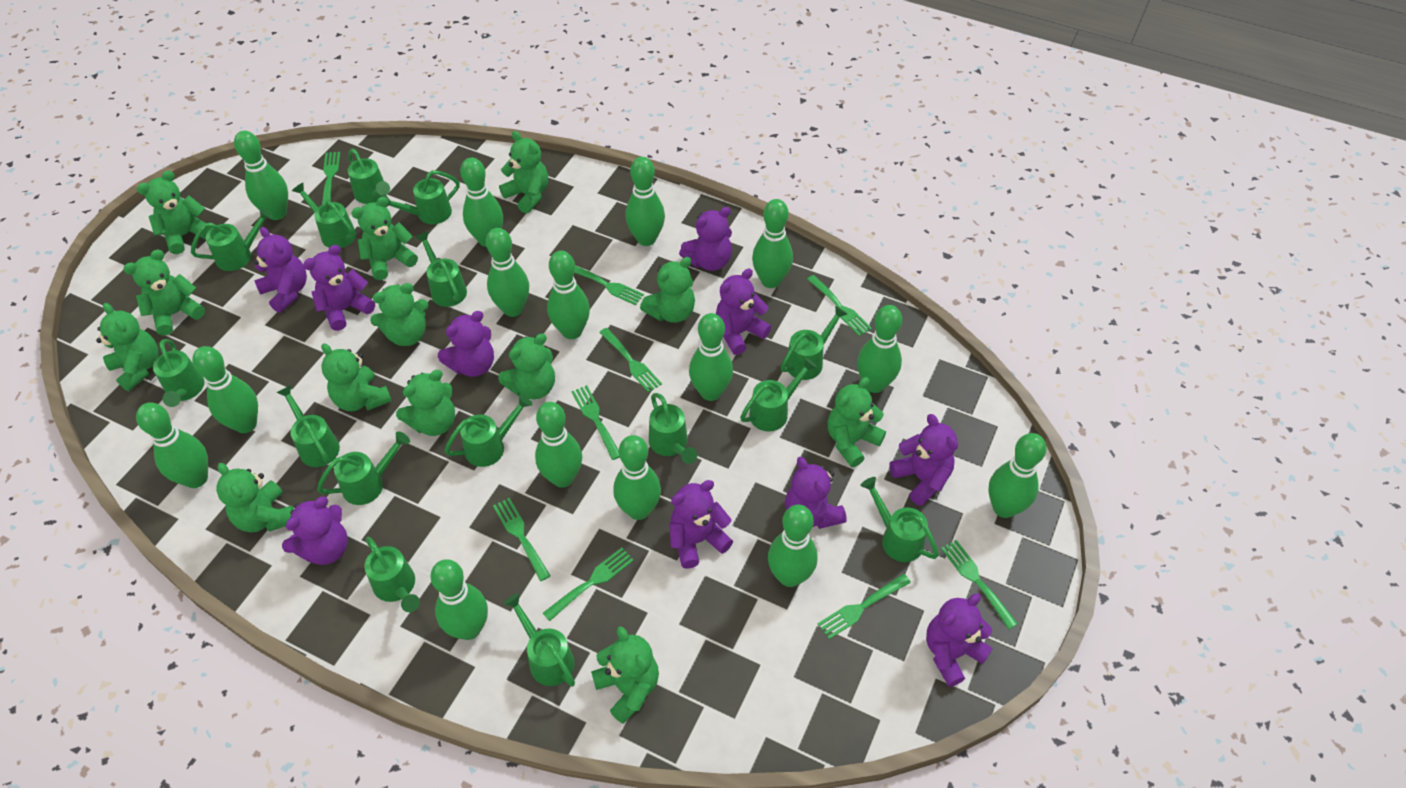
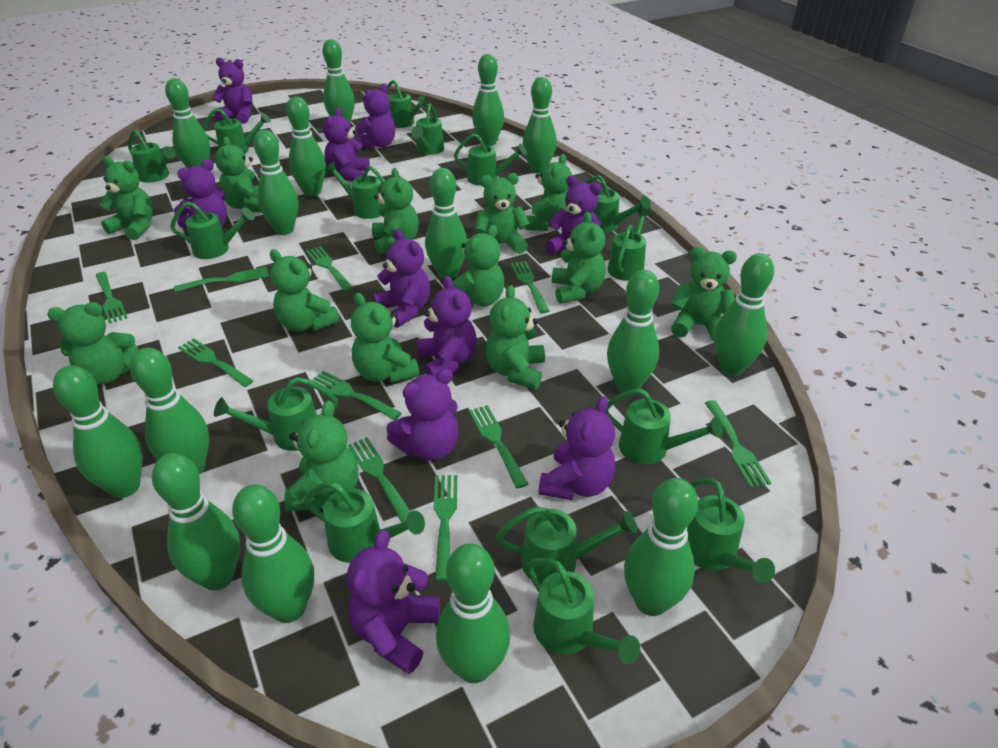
green fork: 9 -> 10

